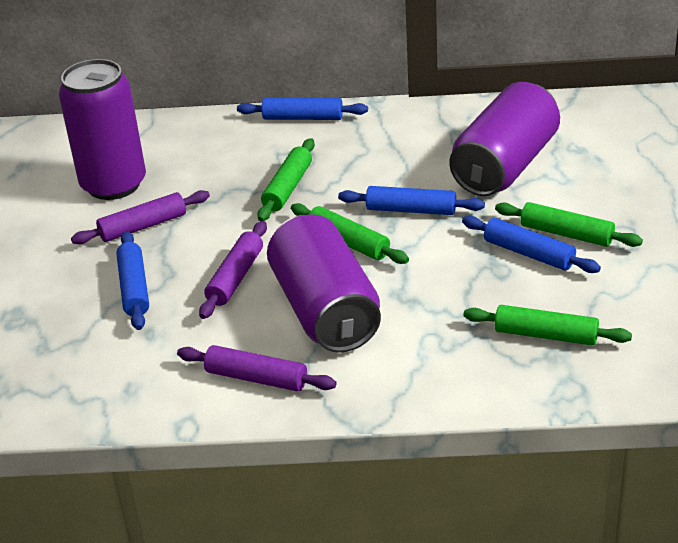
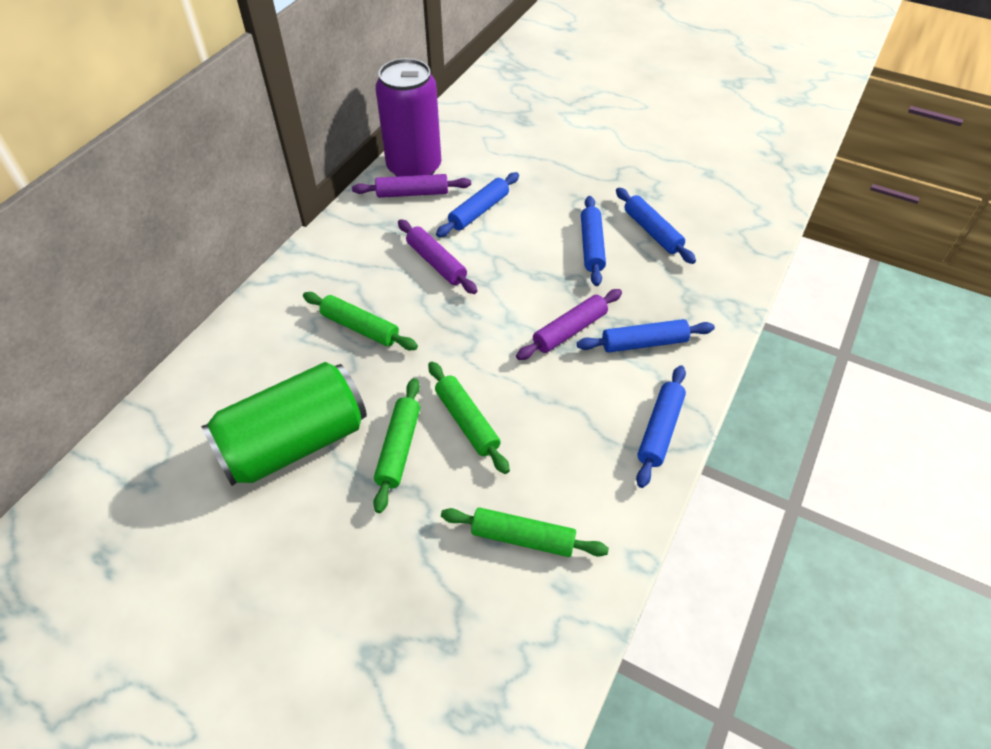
blue rolling pin: 4 -> 5
green can: 0 -> 1
purple can: 3 -> 1

